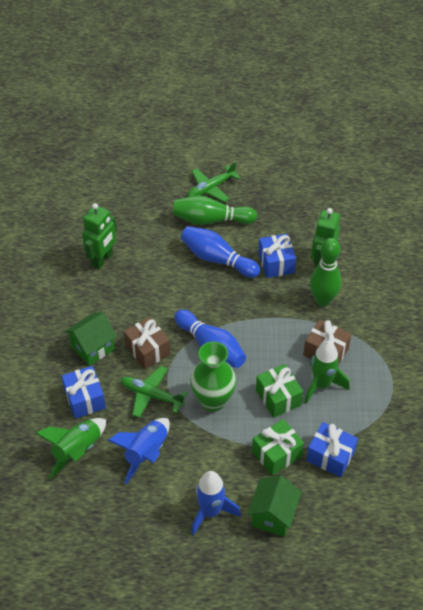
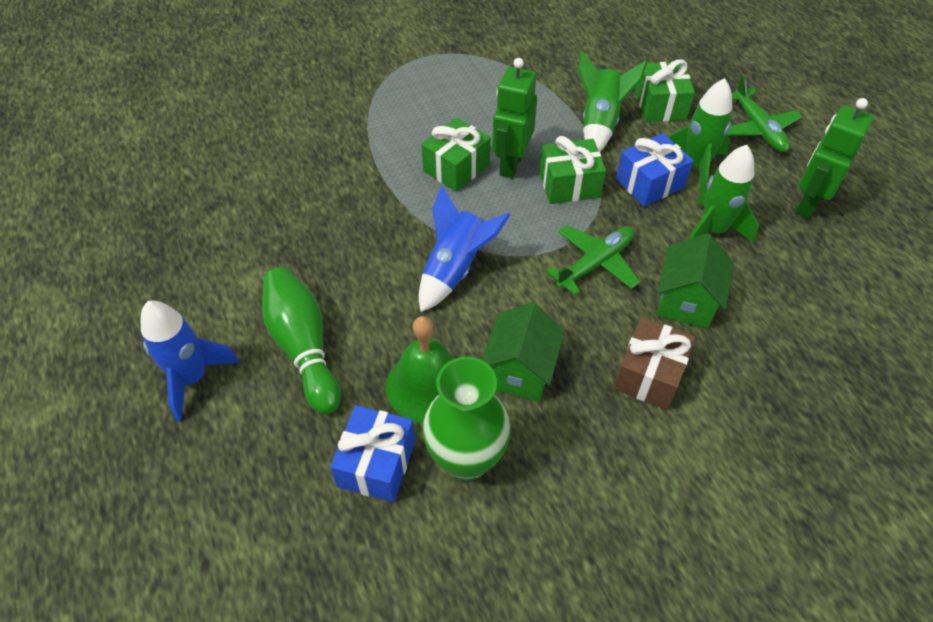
blue bowling pin: 2 -> 0
blue gift: 3 -> 2
brown gift: 2 -> 1
green bell: 0 -> 1
green bowling pin: 2 -> 1
green gift: 2 -> 3
green rocket: 2 -> 3

